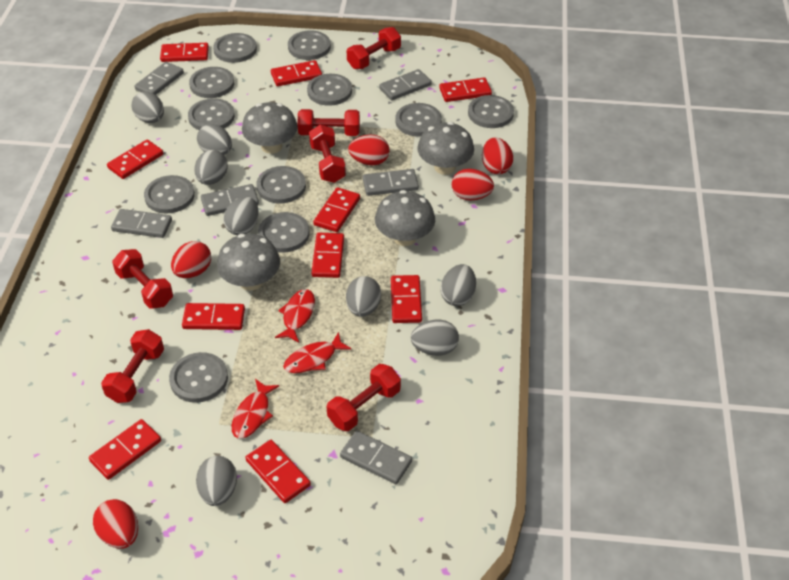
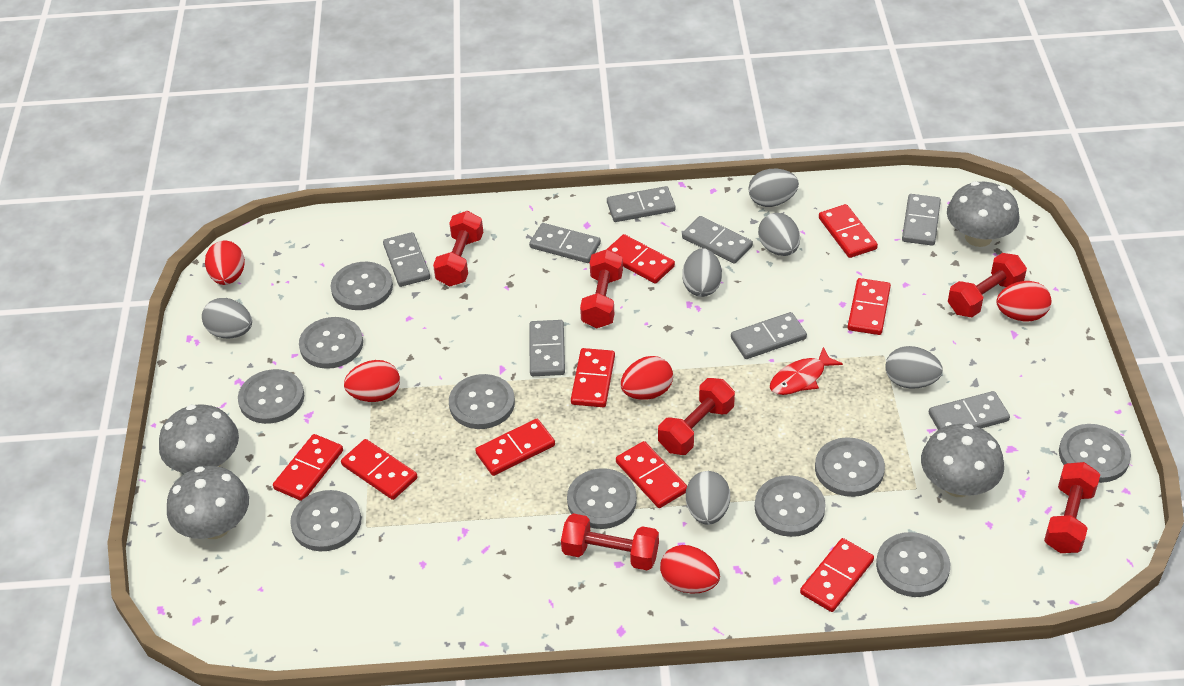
grey button: 11 -> 10
grey domino: 6 -> 8
grey egg: 8 -> 6
red domino: 10 -> 9
red fish: 3 -> 1

